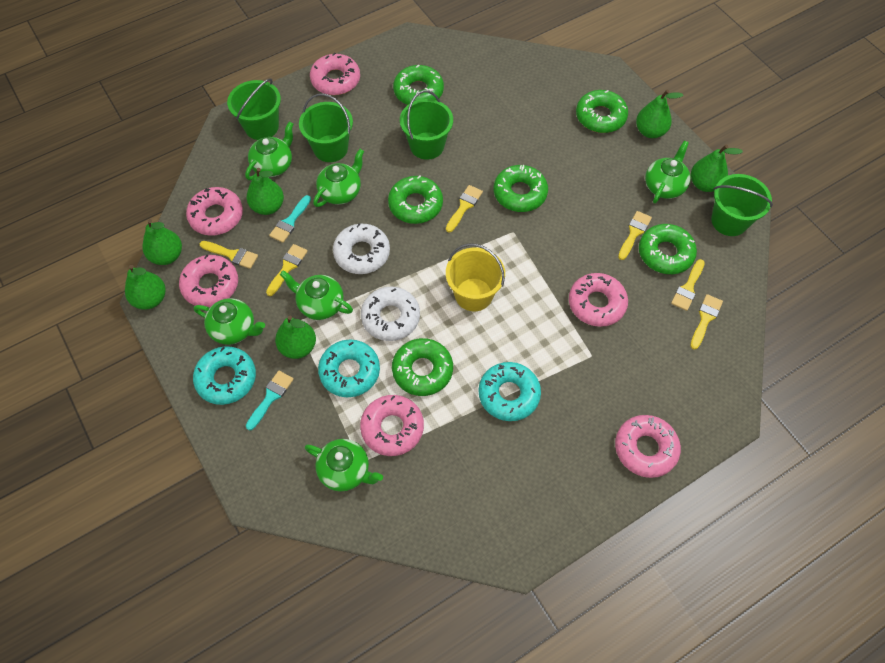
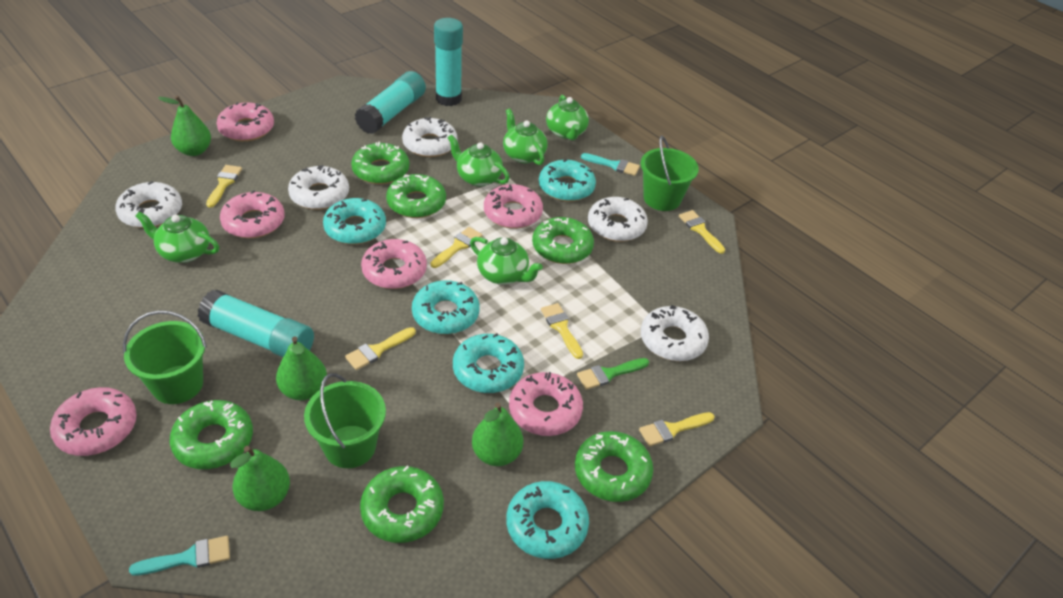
green brush: 0 -> 1
green bucket: 4 -> 3
green pear: 6 -> 4
green teapot: 6 -> 5
turquoise donut: 3 -> 5
turquoise glue stick: 0 -> 3
white donut: 2 -> 5
yellow bucket: 1 -> 0

